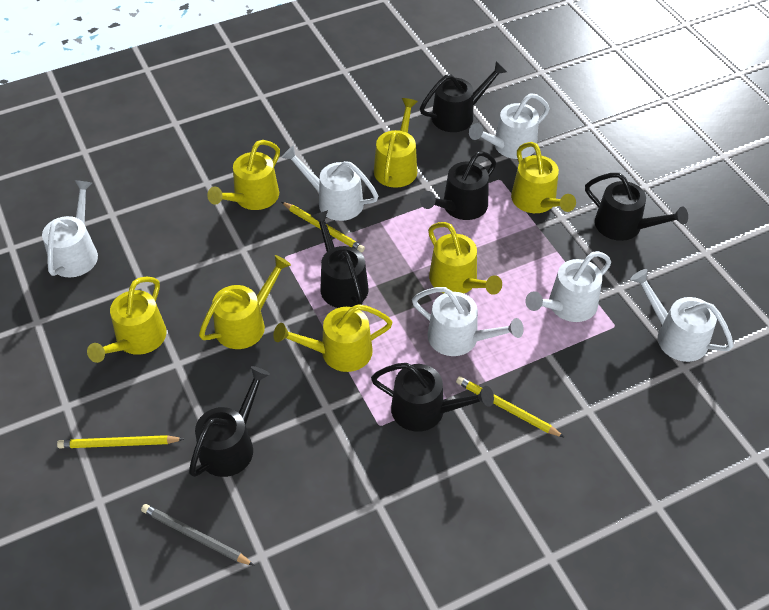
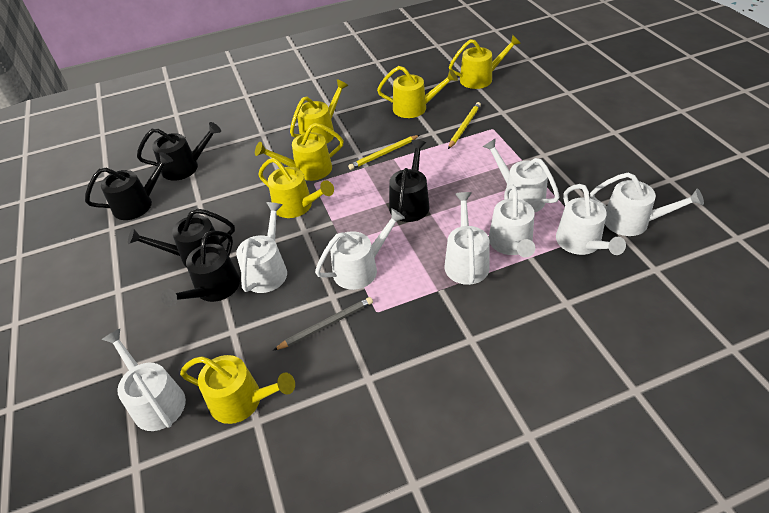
black watering can: 6 -> 5
white watering can: 6 -> 8
yellow pencil: 3 -> 2
yellow watering can: 7 -> 6

